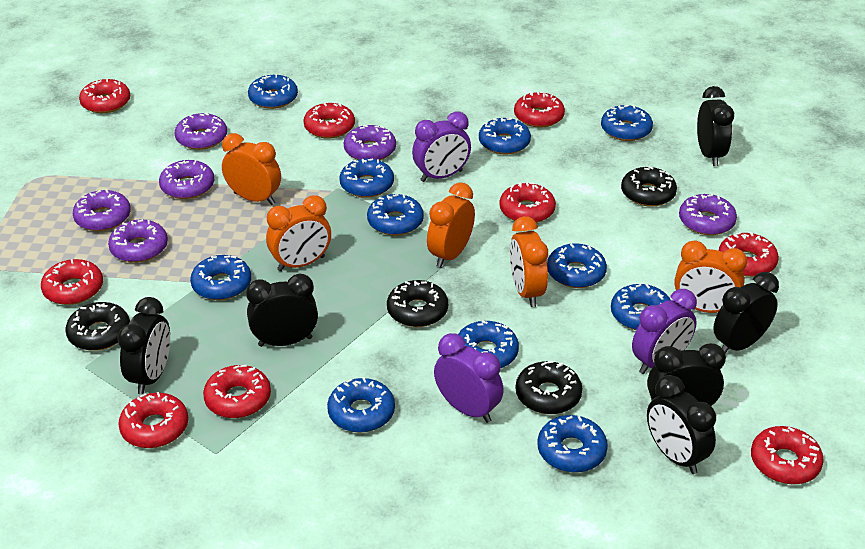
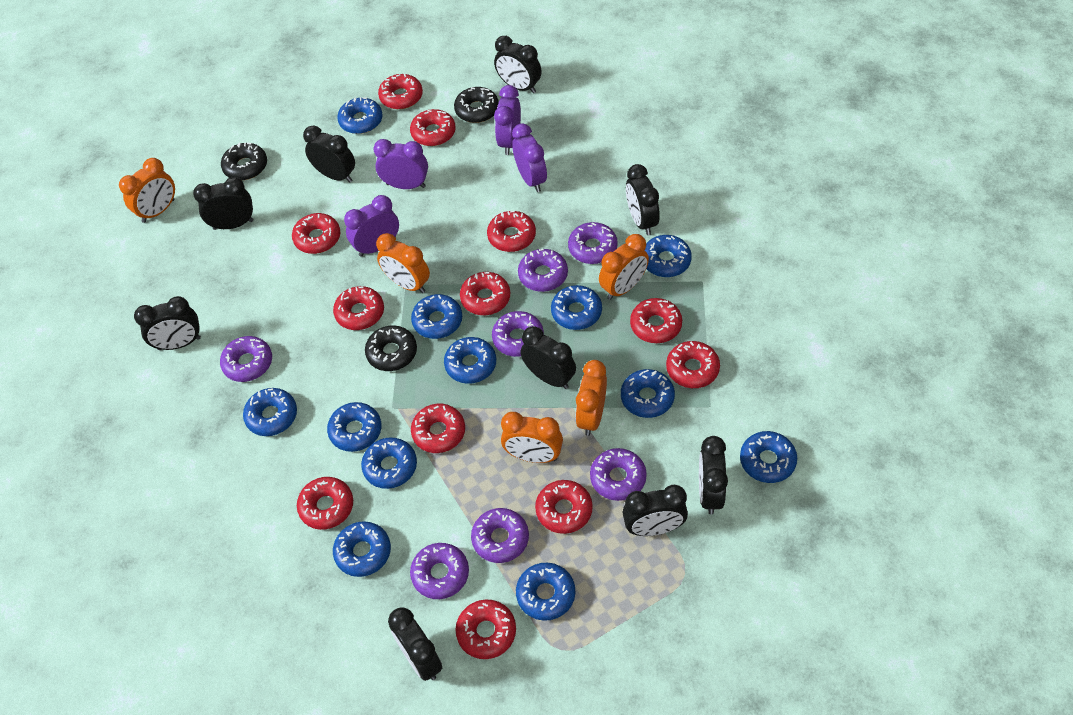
black clock: 6 -> 9
black donut: 4 -> 3
blue donut: 11 -> 12
purple clock: 3 -> 4
purple donut: 6 -> 7
red donut: 9 -> 12

